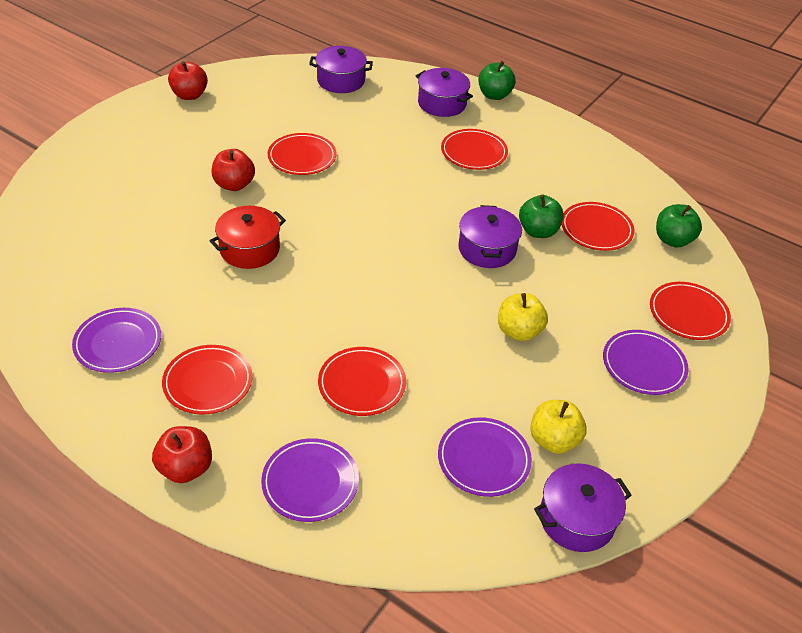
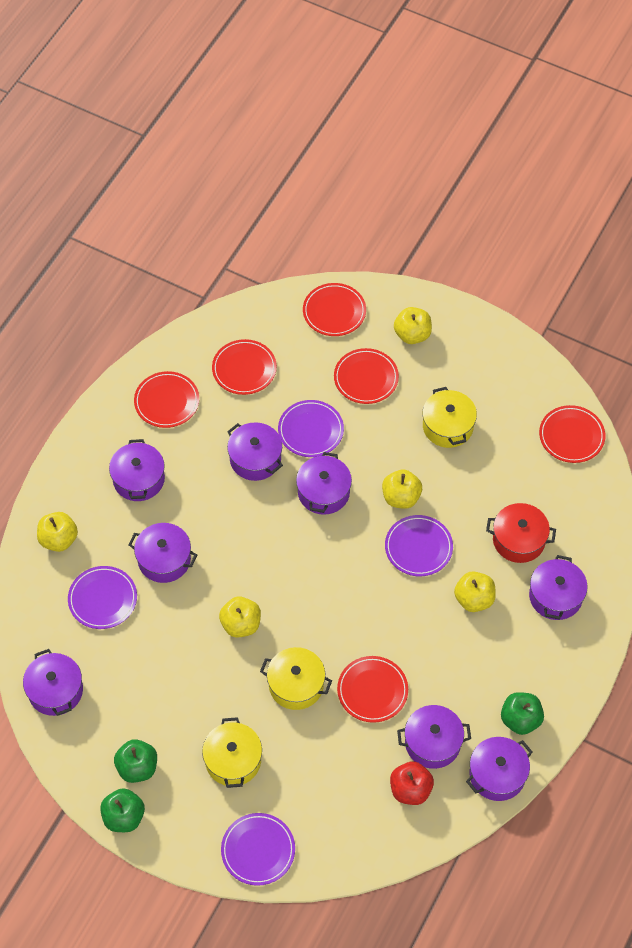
purple pot: 4 -> 8
red apple: 3 -> 1
yellow apple: 2 -> 5
yellow pot: 0 -> 3

